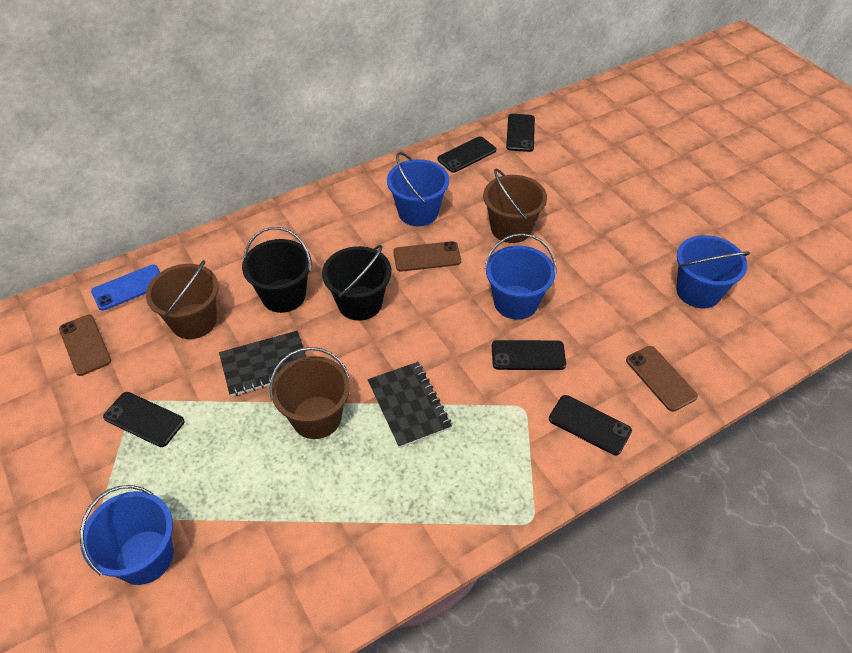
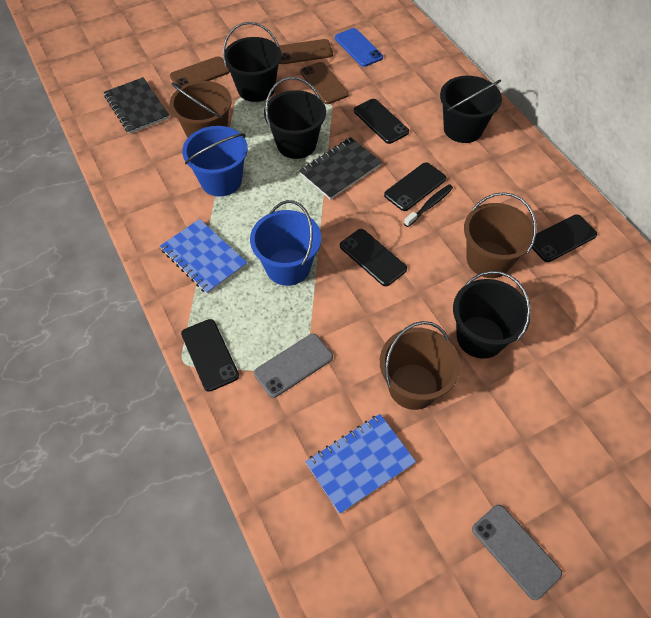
black bucket: 2 -> 4
black toothbrush: 0 -> 1
blue bucket: 4 -> 2
blue notebook: 0 -> 2
grey phone: 0 -> 2

